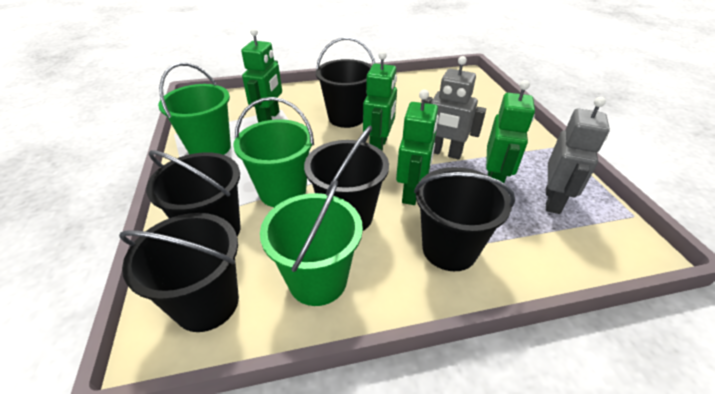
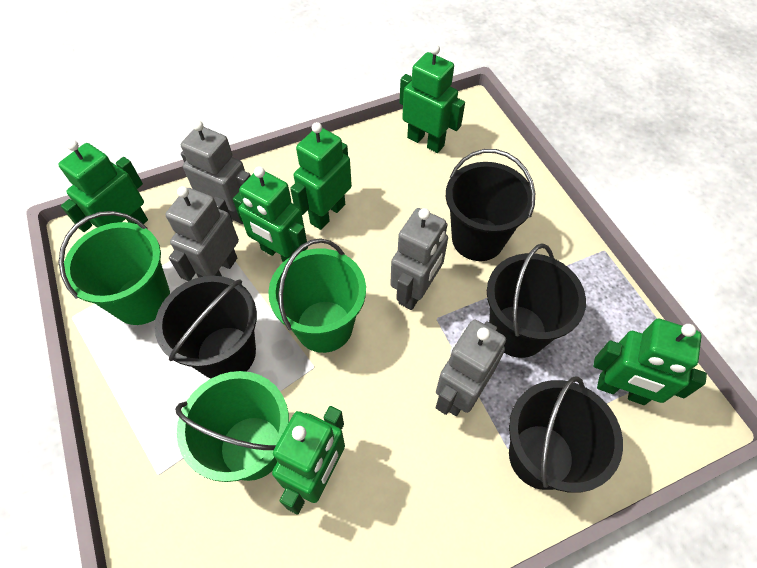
black bucket: 5 -> 4
green robot: 4 -> 6
grey robot: 2 -> 4

